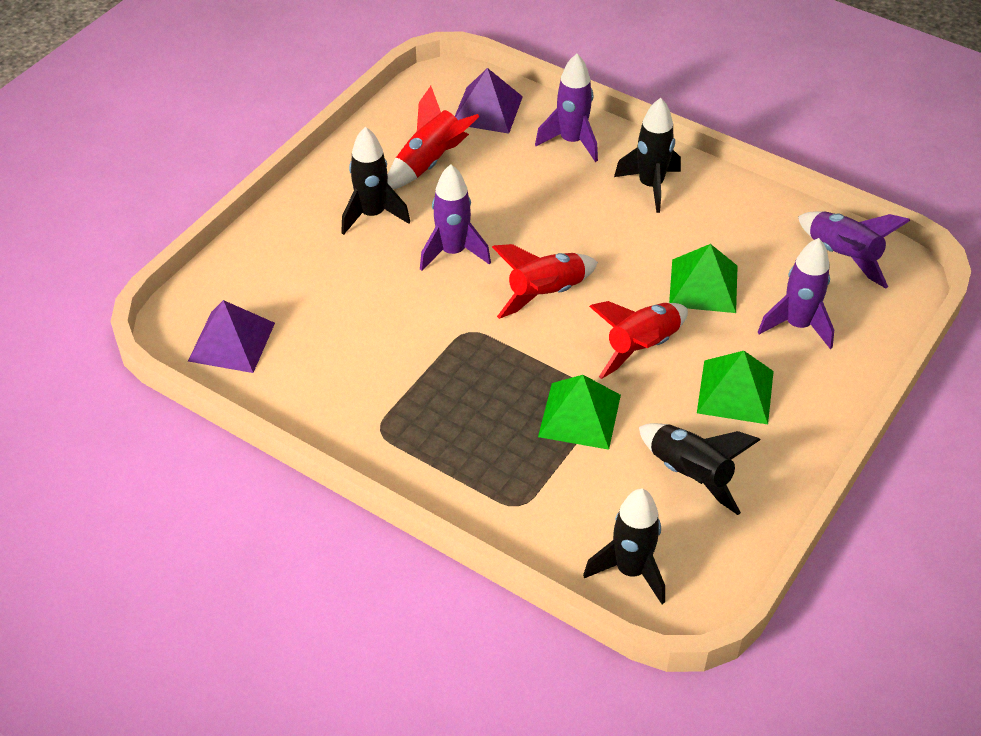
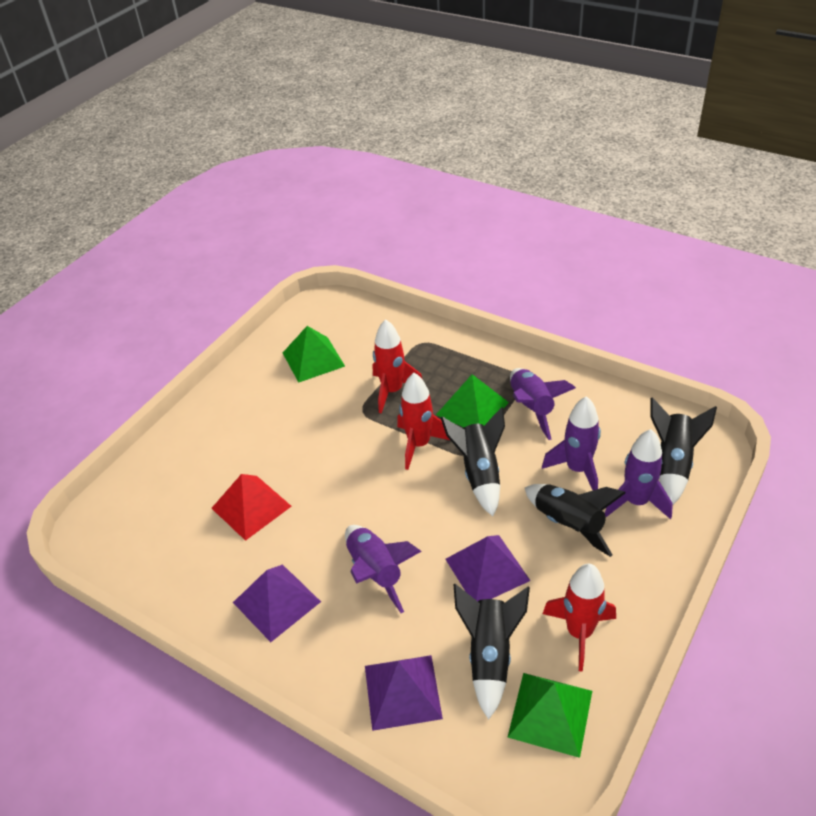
purple pyramid: 2 -> 3
red pyramid: 0 -> 1

